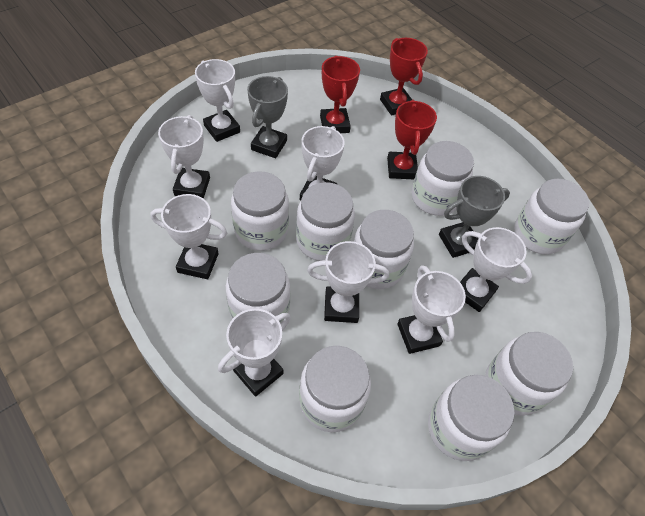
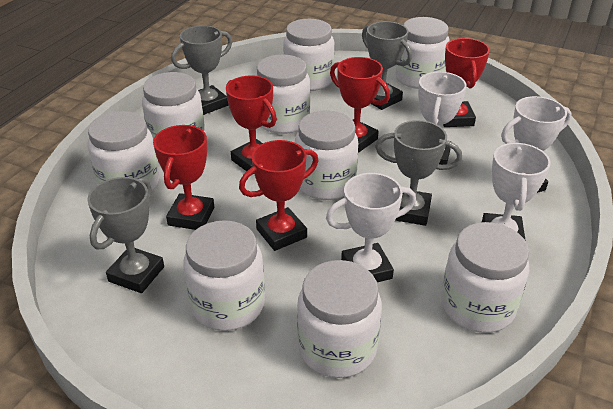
grey trophy: 2 -> 4
red trophy: 3 -> 5
white trophy: 8 -> 4

